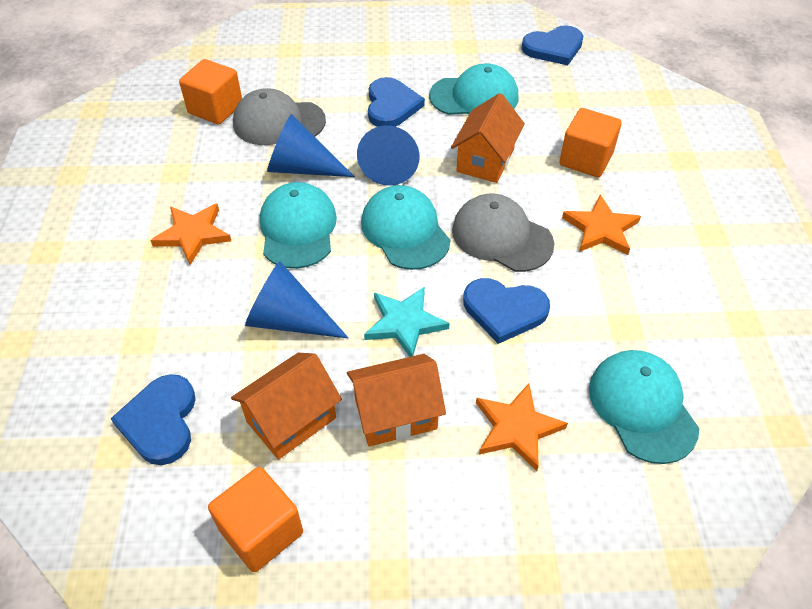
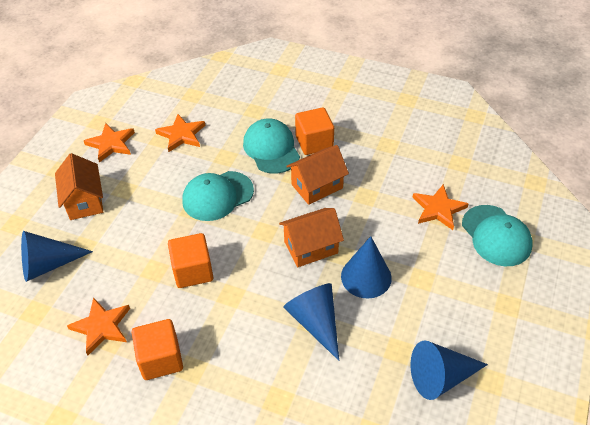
blue cone: 3 -> 4
blue heart: 4 -> 0
grey cap: 2 -> 0
orange star: 3 -> 4
turquoise cap: 4 -> 3
turquoise star: 1 -> 0

